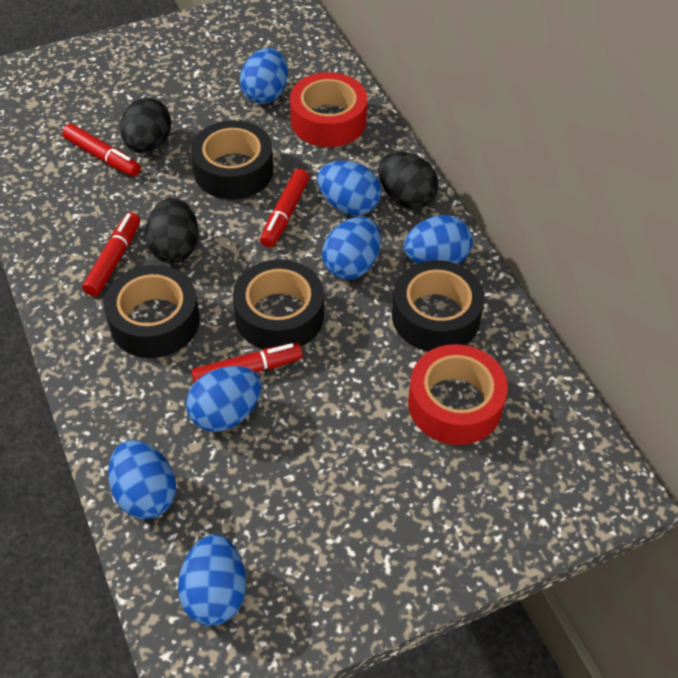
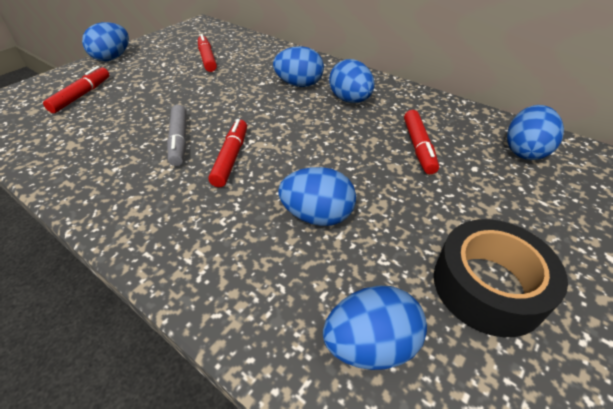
black egg: 3 -> 0
black tape: 4 -> 1
blue egg: 7 -> 6
grey marker: 0 -> 1
red tape: 2 -> 0

